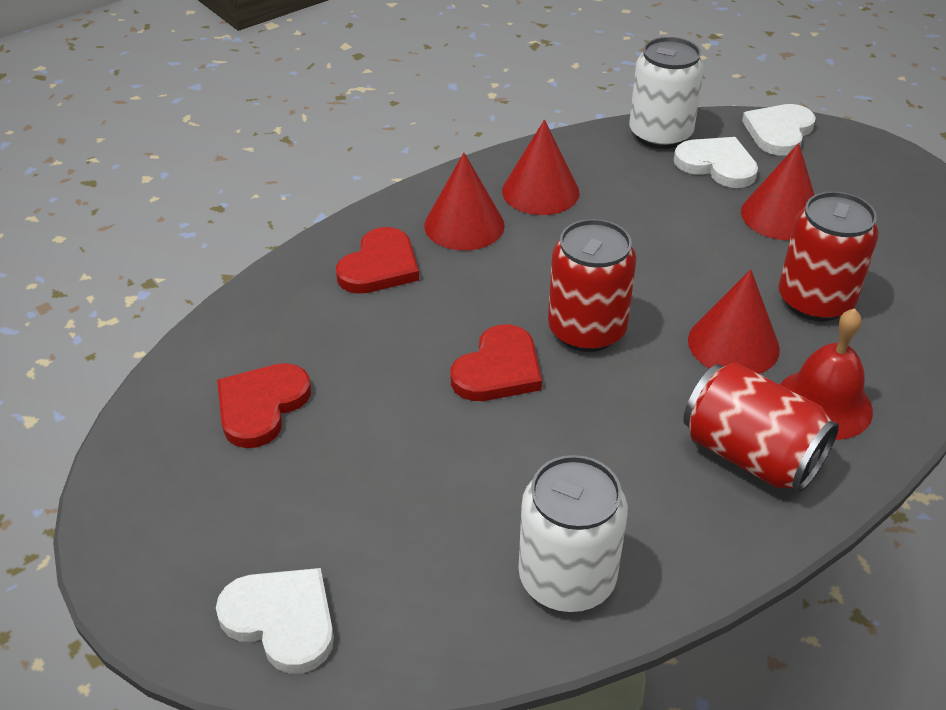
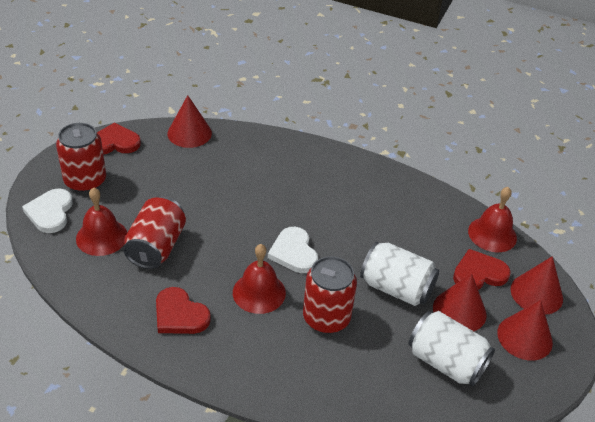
red bell: 1 -> 3
white heart: 3 -> 2

